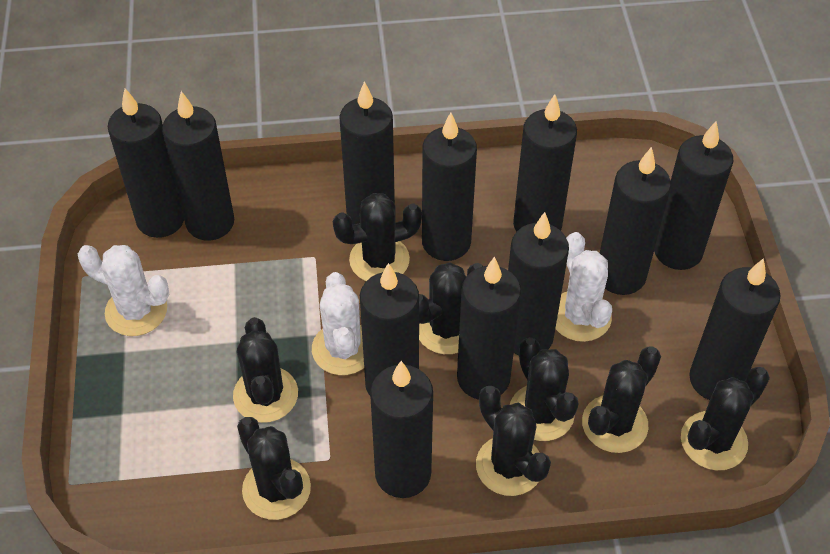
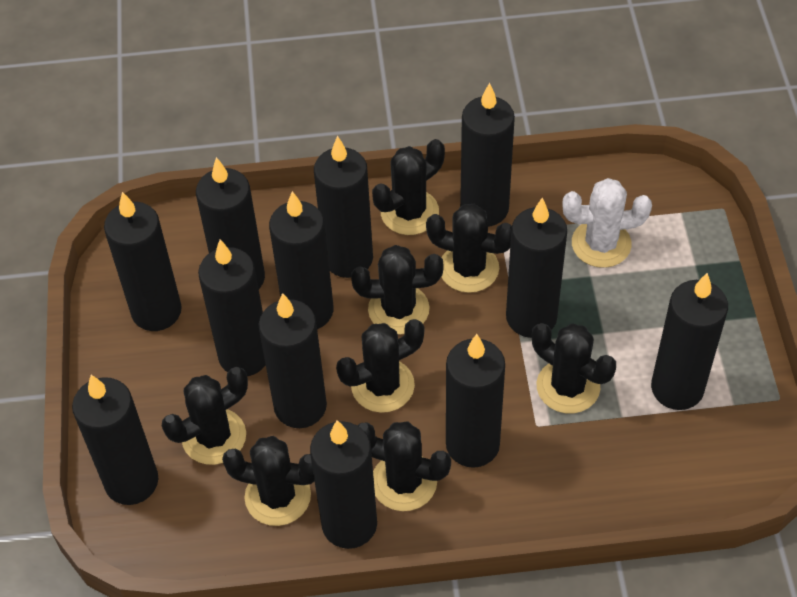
white cactus: 3 -> 1

